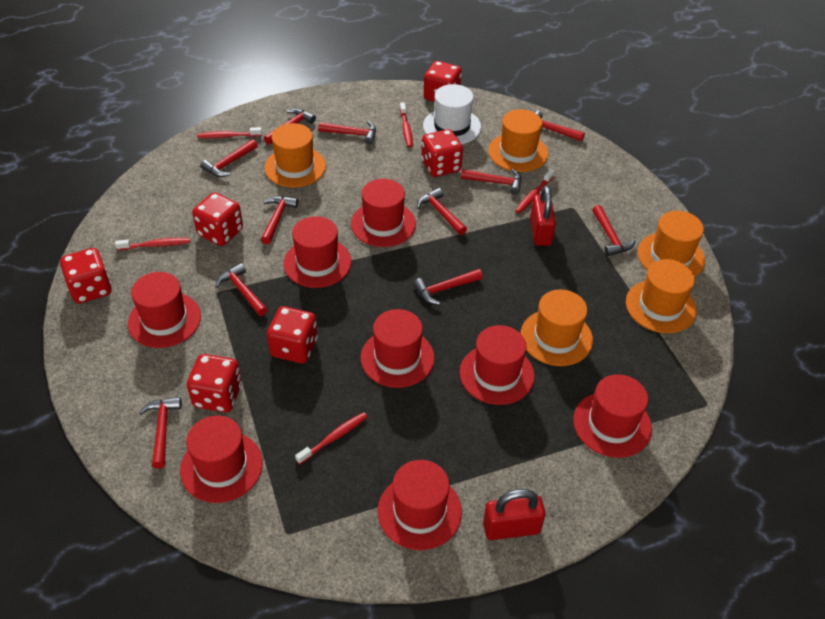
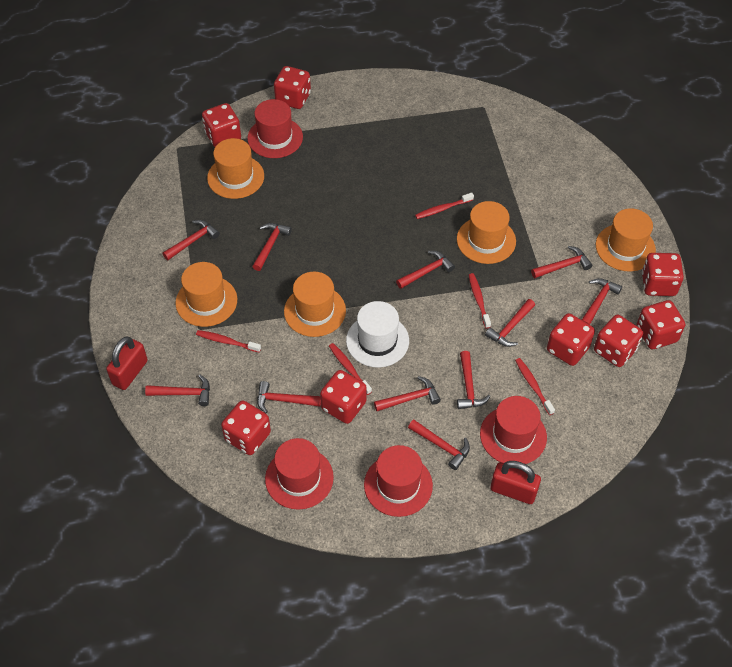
red dice: 6 -> 8
red hat: 8 -> 4

